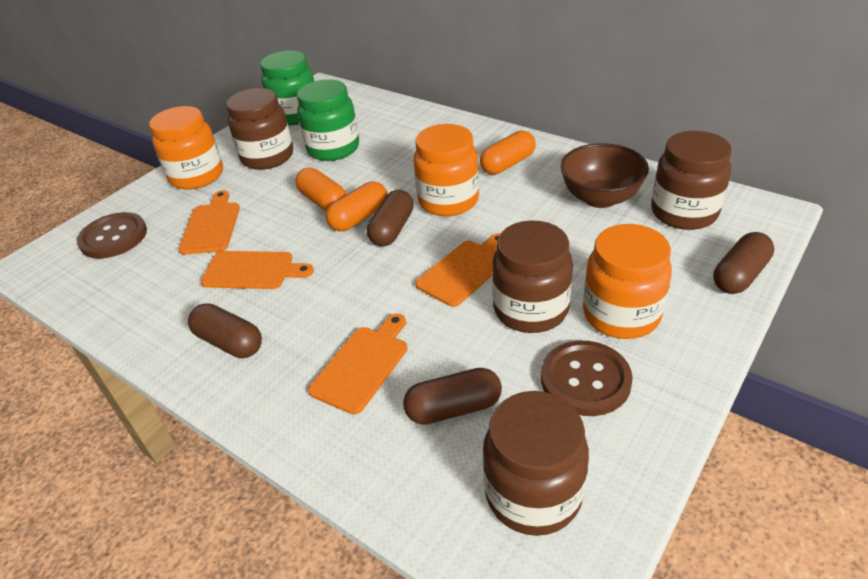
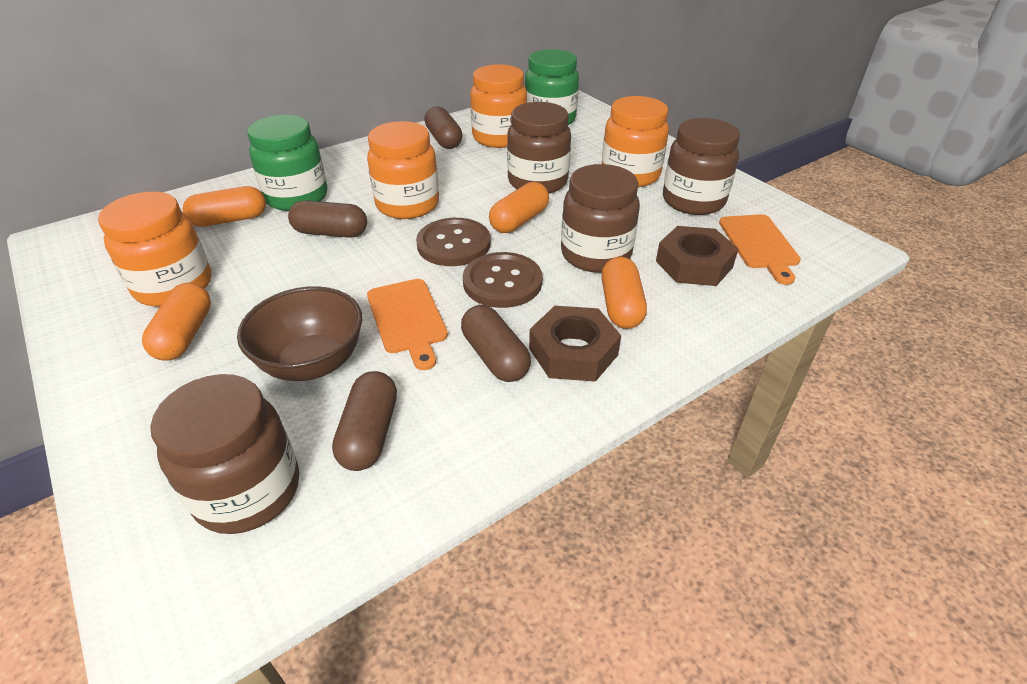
brown nut: 0 -> 2
orange capsule: 3 -> 4
orange cutting board: 4 -> 2
orange jar: 3 -> 4

